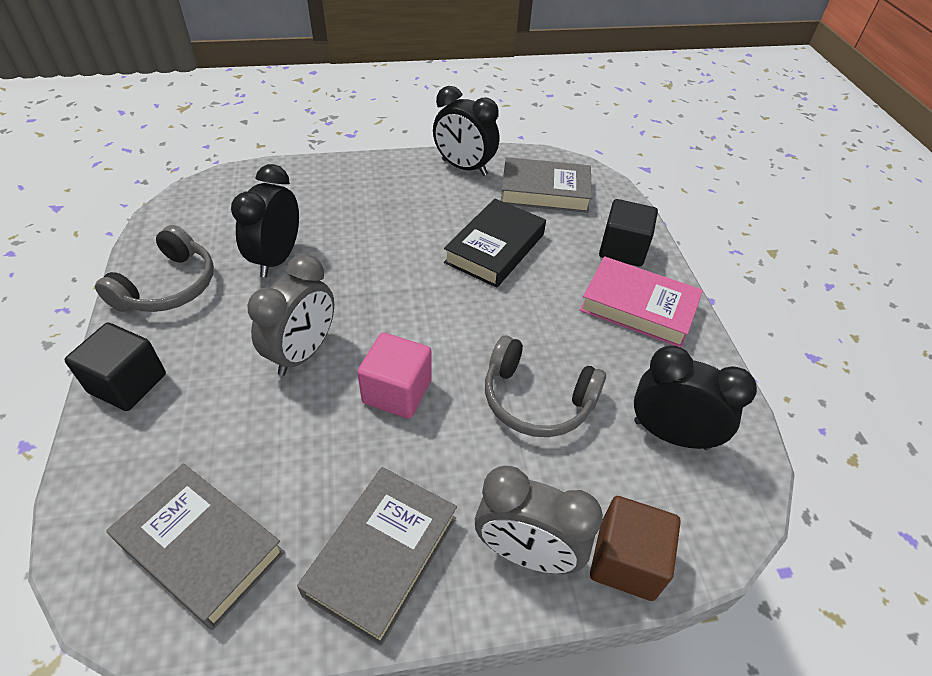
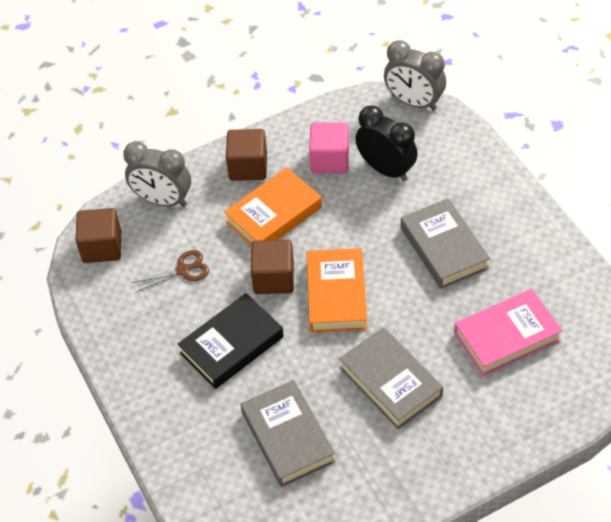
black clock: 3 -> 1
black cube: 2 -> 0
brown cube: 1 -> 3
brown scissors: 0 -> 1
grey headphones: 2 -> 0
orange book: 0 -> 2

